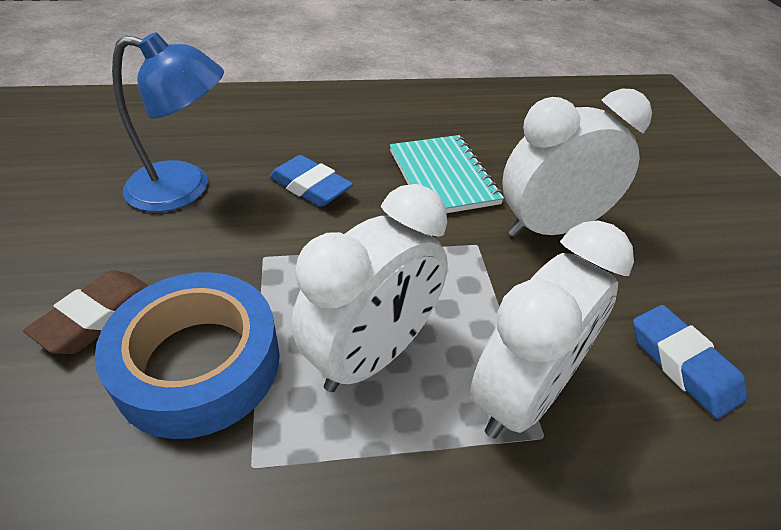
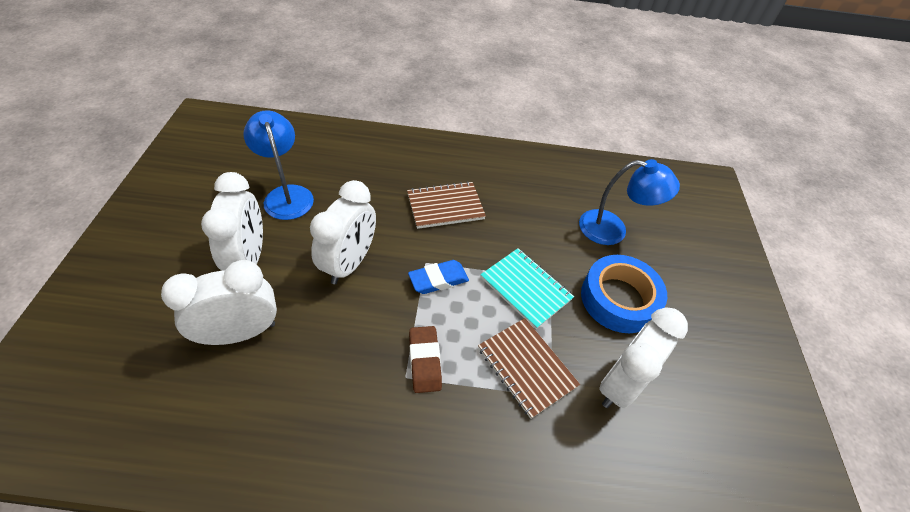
blue eraser: 2 -> 1
blue lamp: 1 -> 2
brown notebook: 0 -> 2
white clock: 3 -> 4

